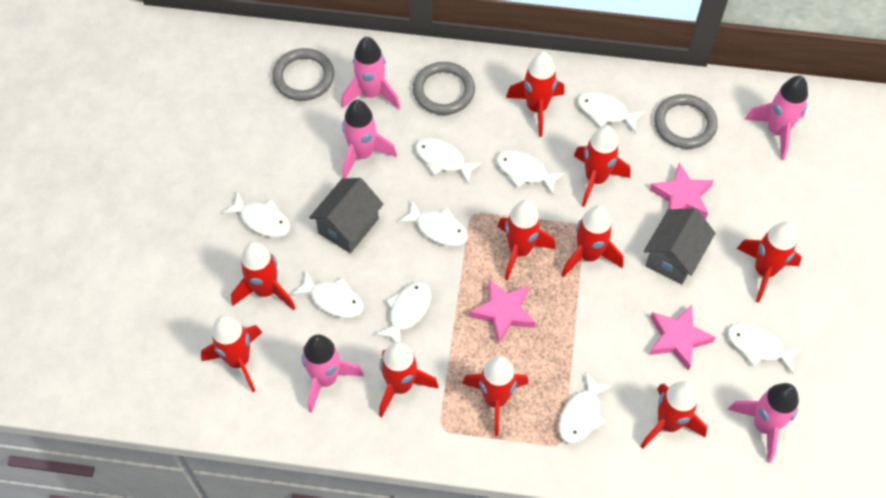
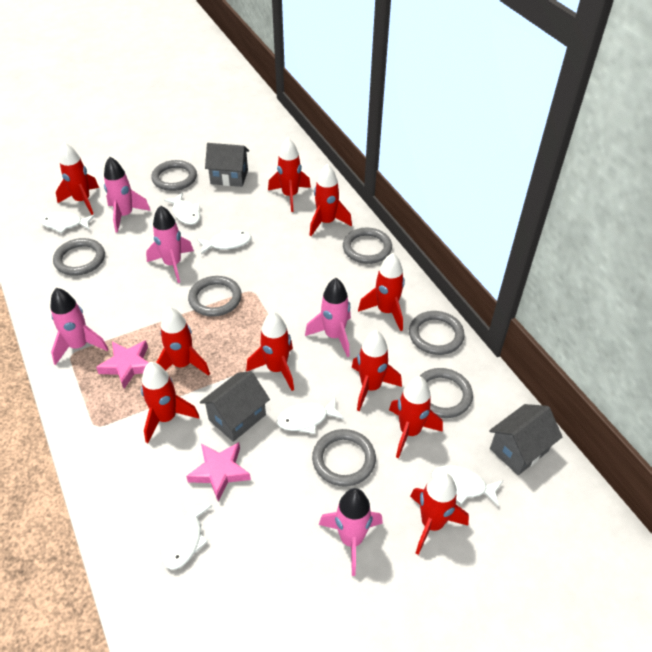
grey house: 2 -> 3
grey ring: 3 -> 7
pink star: 3 -> 2
white fish: 9 -> 6

